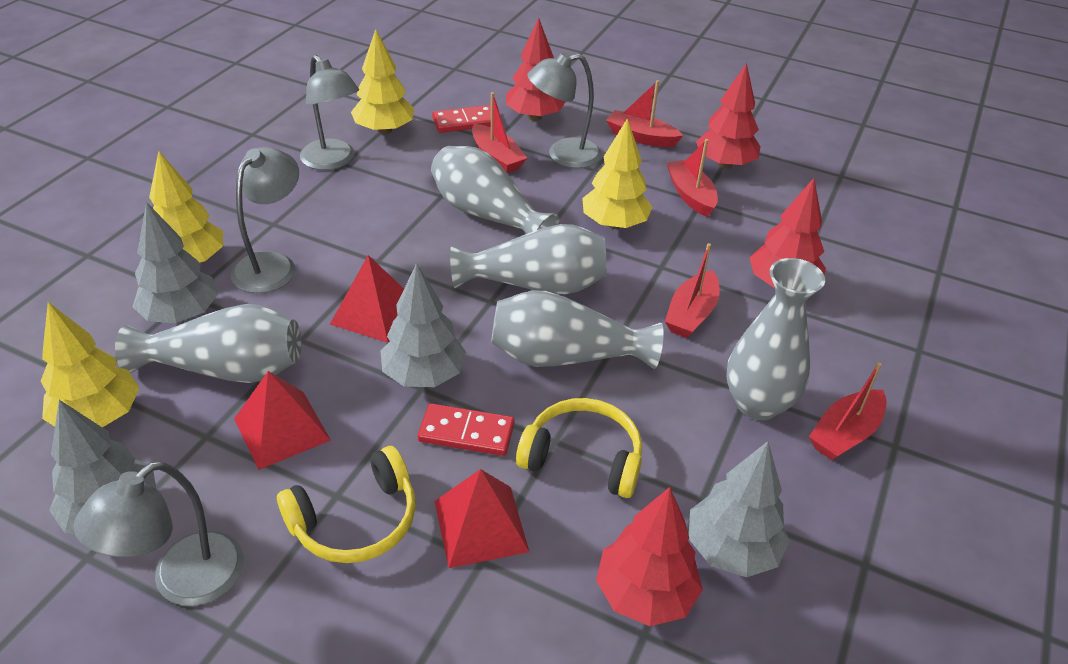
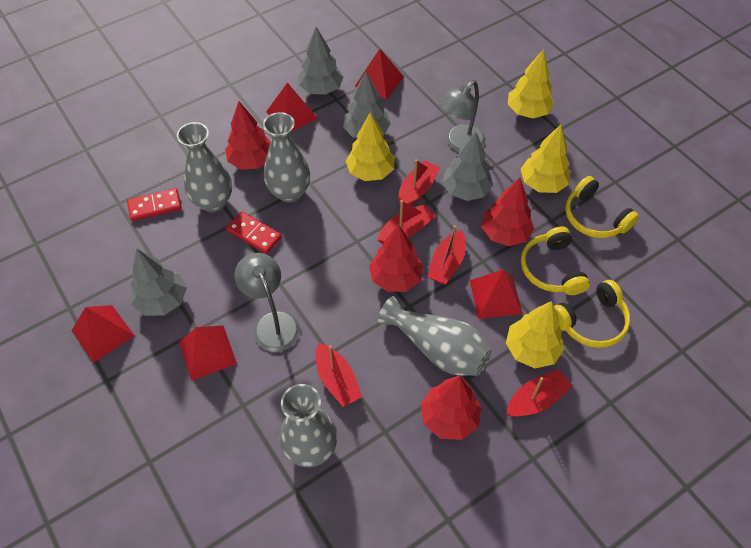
grey lamp: 4 -> 2
grey vase: 5 -> 4
red pyramid: 3 -> 5
yellow headphones: 2 -> 3

